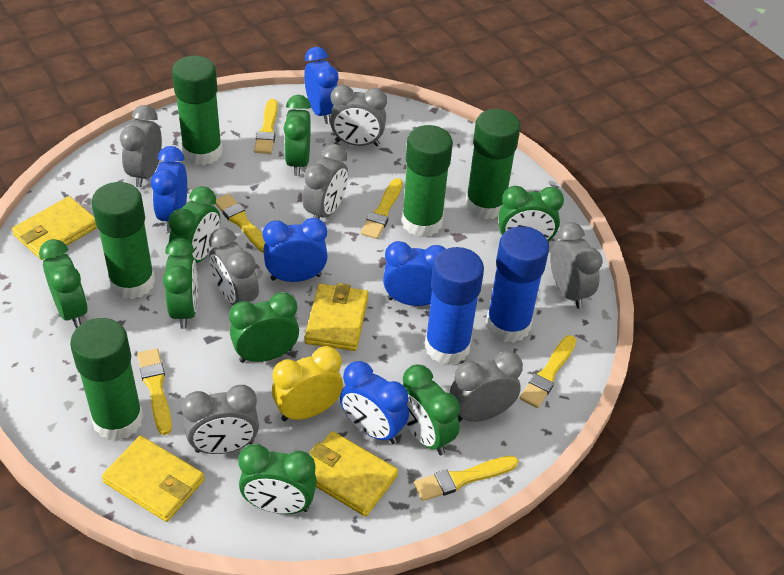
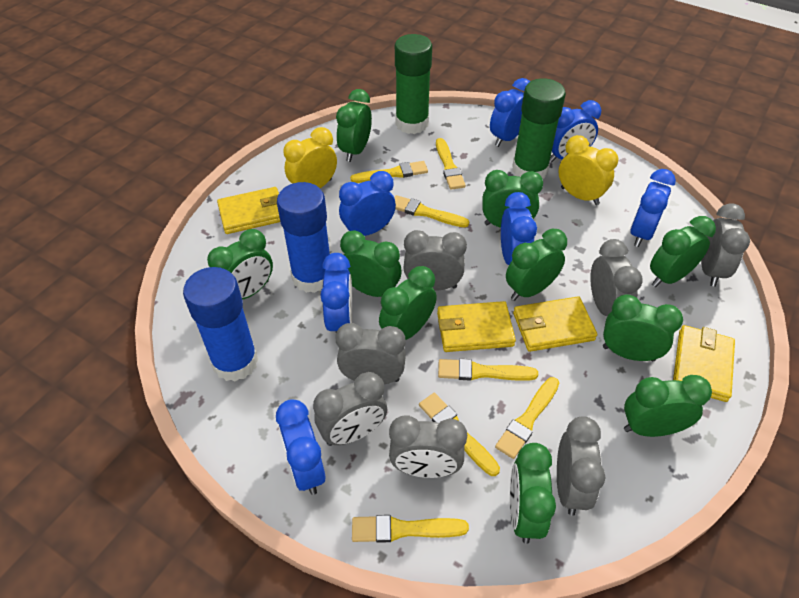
blue clock: 5 -> 7
green clock: 8 -> 10
green glue stick: 5 -> 2
yellow brush: 6 -> 7
yellow clock: 1 -> 2

